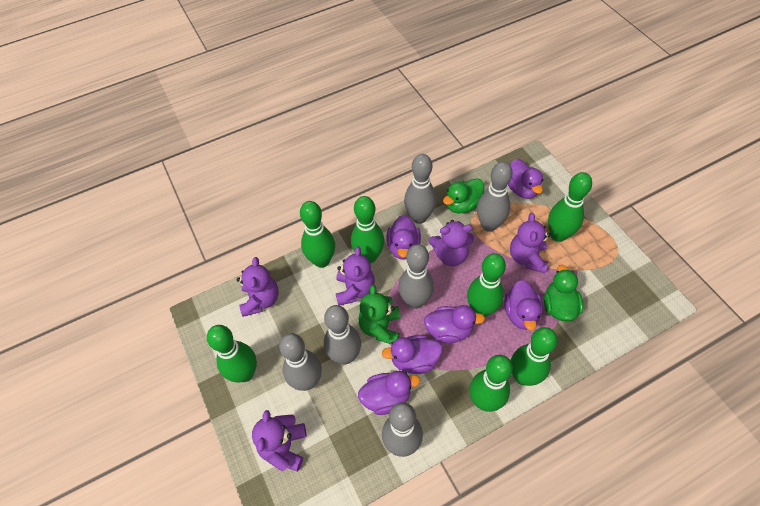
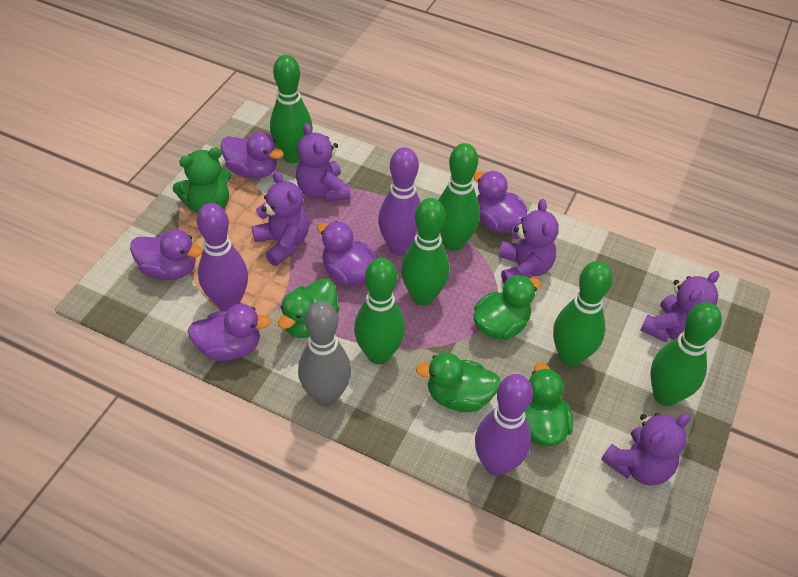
green bowling pin: 7 -> 6
green duck: 2 -> 4
grey bowling pin: 6 -> 1
purple bowling pin: 0 -> 3
purple duck: 6 -> 5

